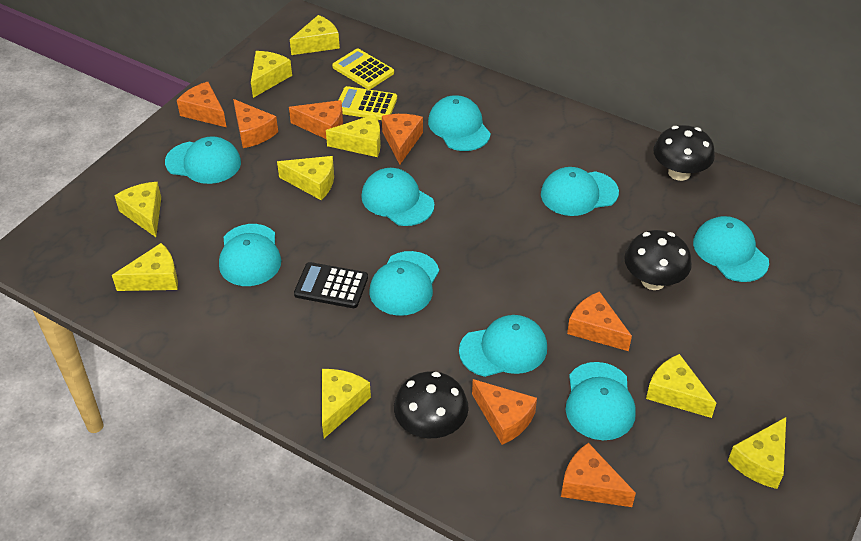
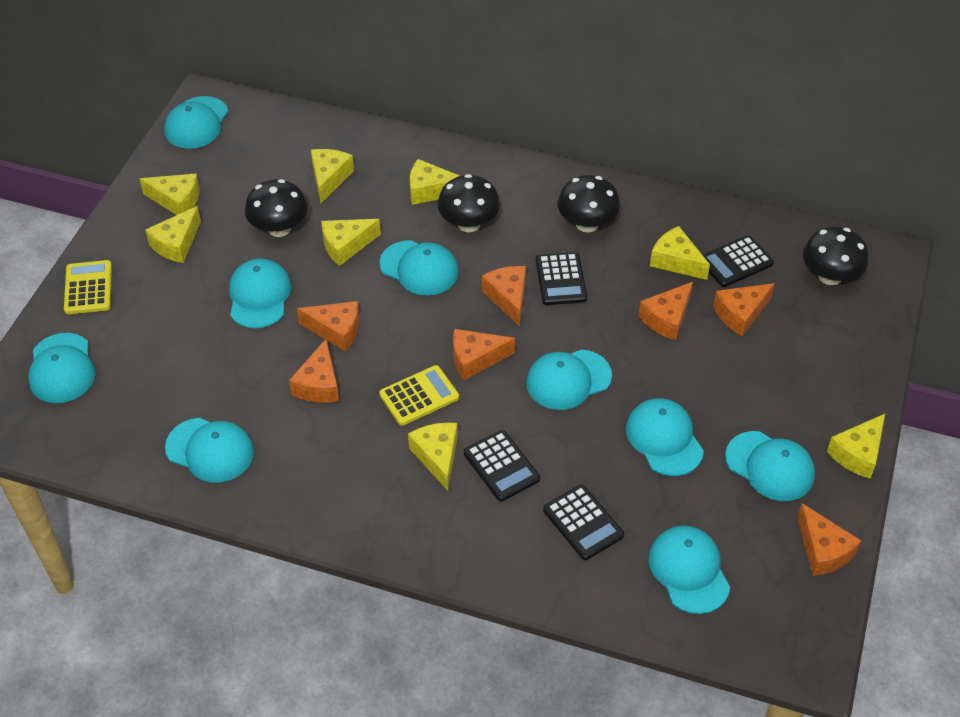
black calculator: 1 -> 4
black mushroom: 3 -> 4
yellow cheese: 9 -> 8

